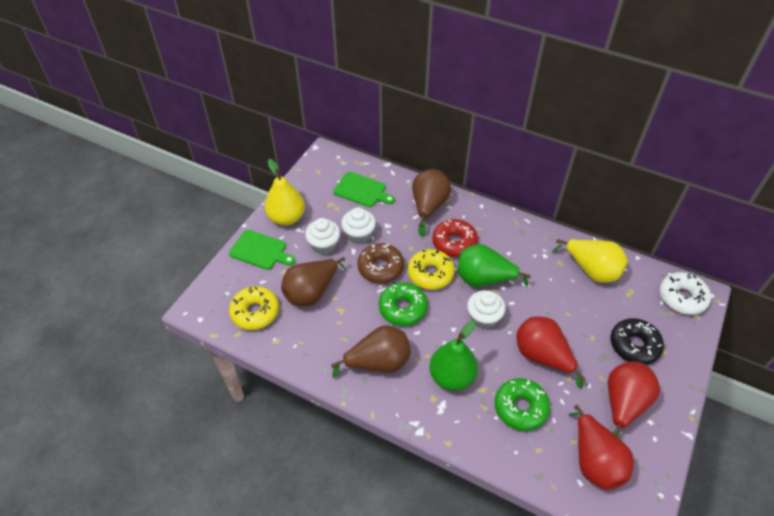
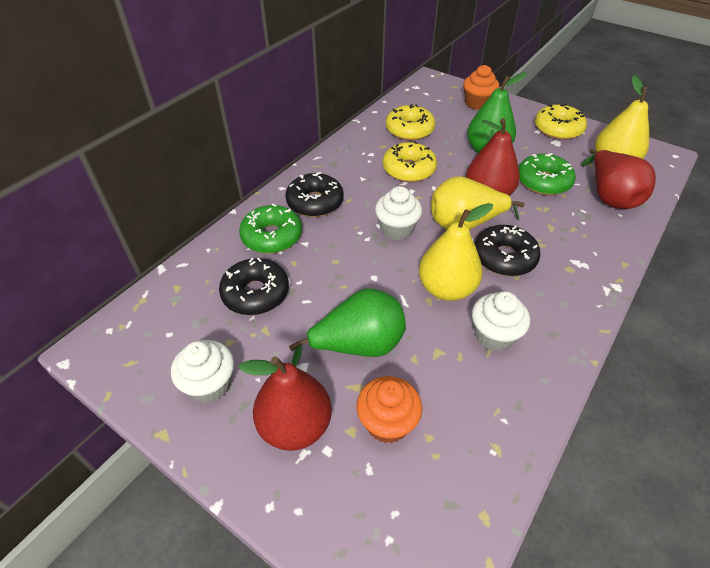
black donut: 1 -> 3
brown donut: 1 -> 0
brown pear: 3 -> 0
green cutting board: 2 -> 0
orange cupcake: 0 -> 2
red donut: 1 -> 0
white donut: 1 -> 0
yellow donut: 2 -> 3
yellow pear: 2 -> 3

